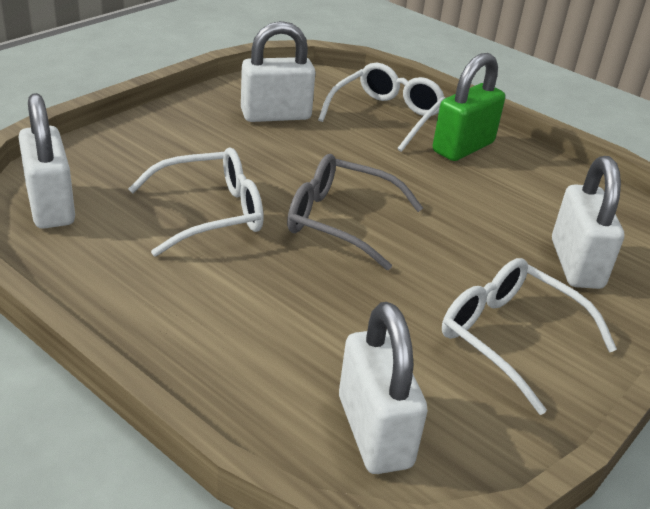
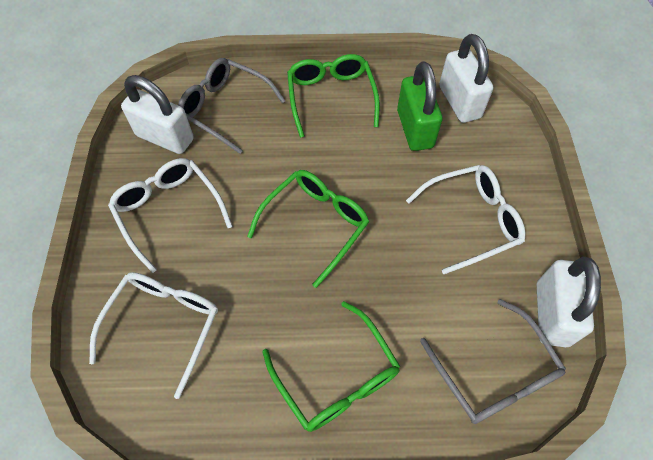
green glasses: 0 -> 3
grey glasses: 1 -> 2
white padlock: 4 -> 3

